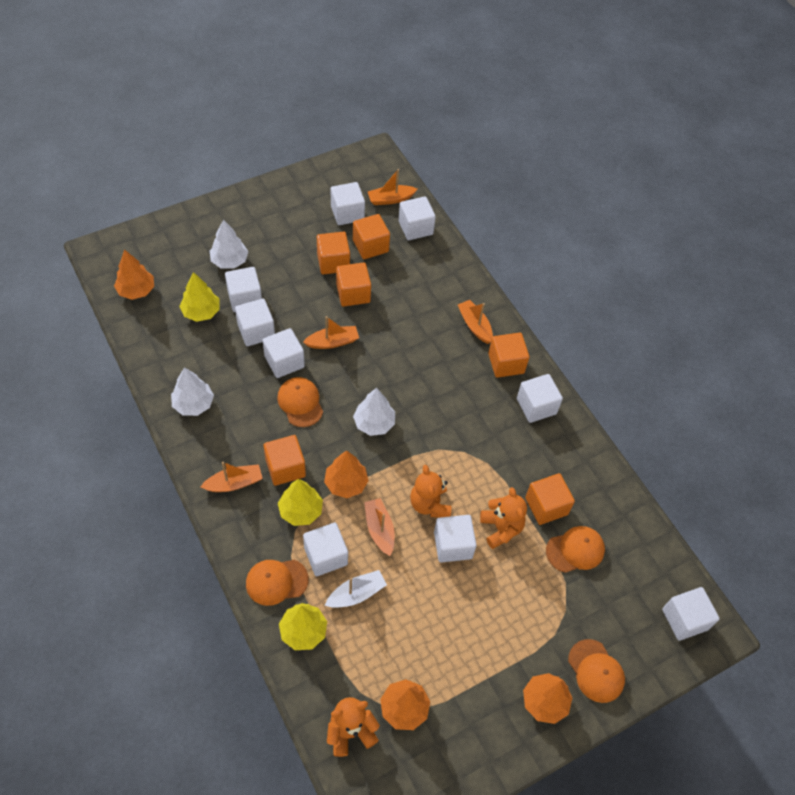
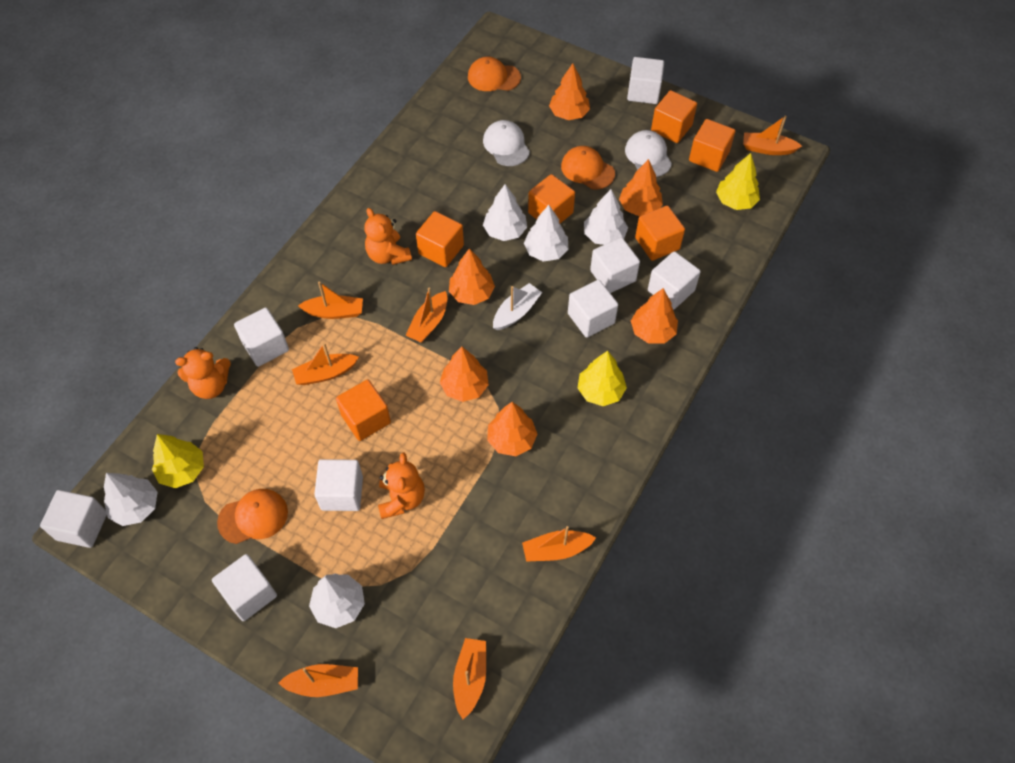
orange boat: 5 -> 7
orange cap: 4 -> 3
orange tree: 4 -> 6
white cap: 0 -> 2
white cube: 9 -> 8
white tree: 3 -> 5

